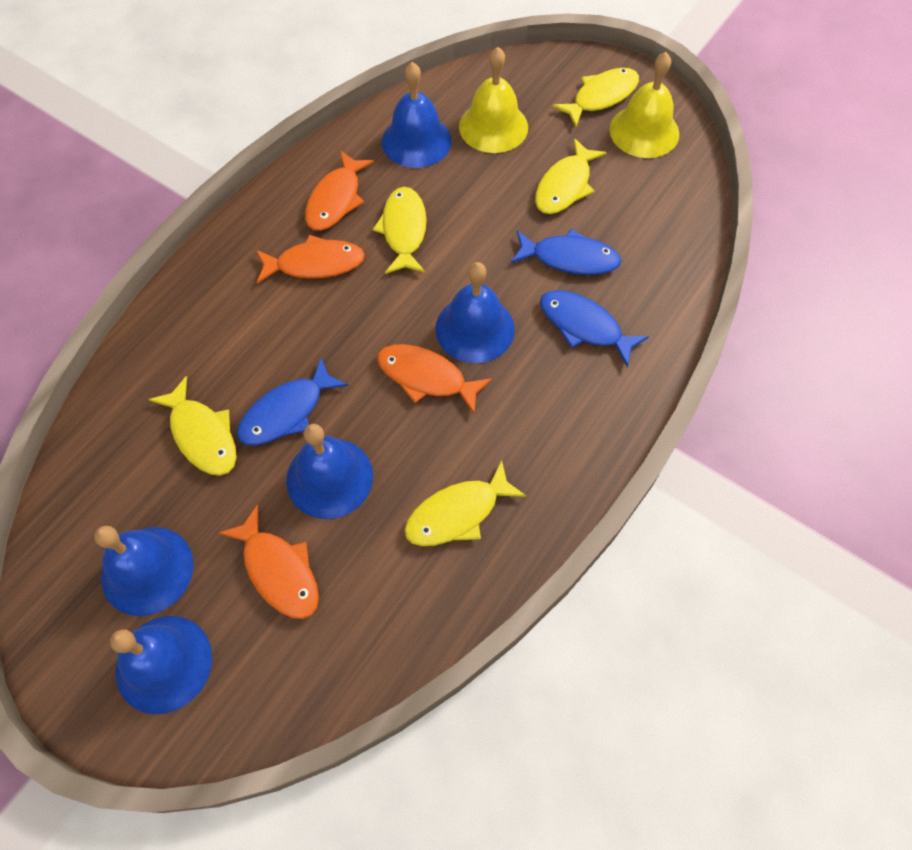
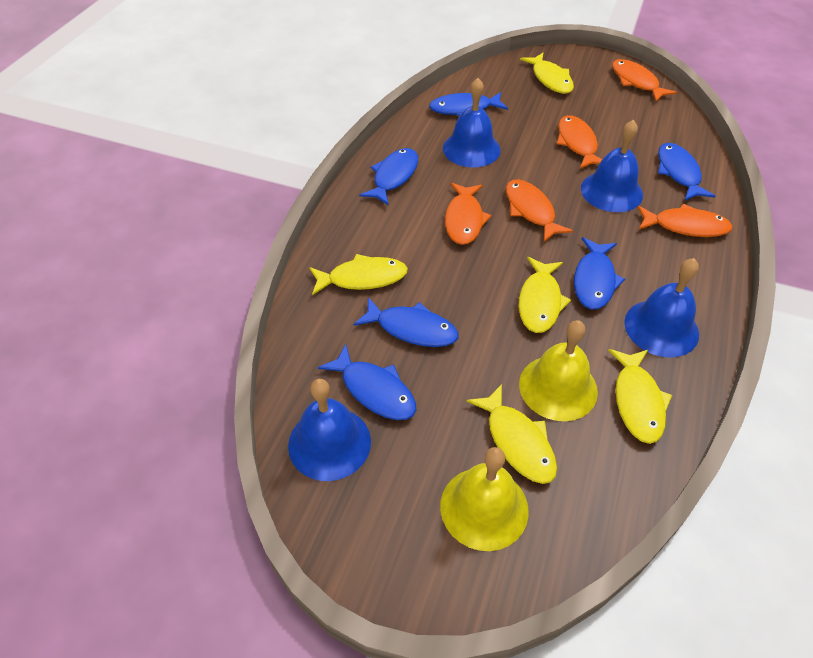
blue bell: 5 -> 4
blue fish: 3 -> 6
orange fish: 4 -> 5

